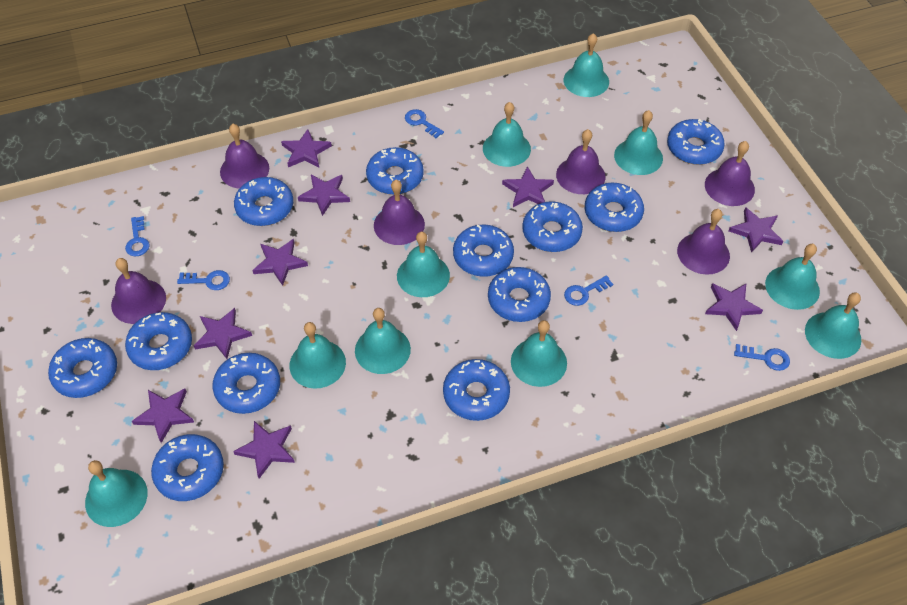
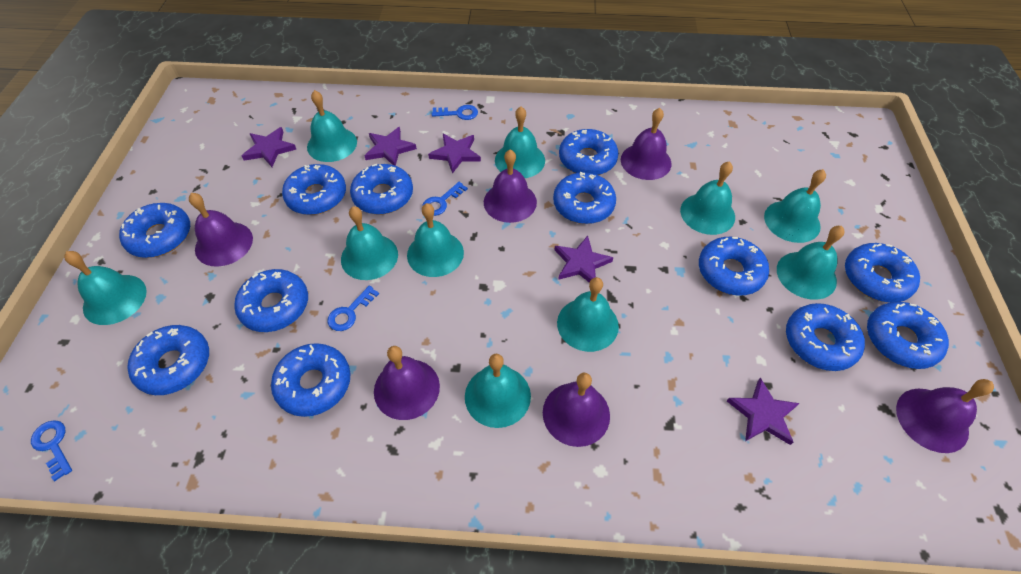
blue key: 5 -> 4
purple star: 9 -> 5

